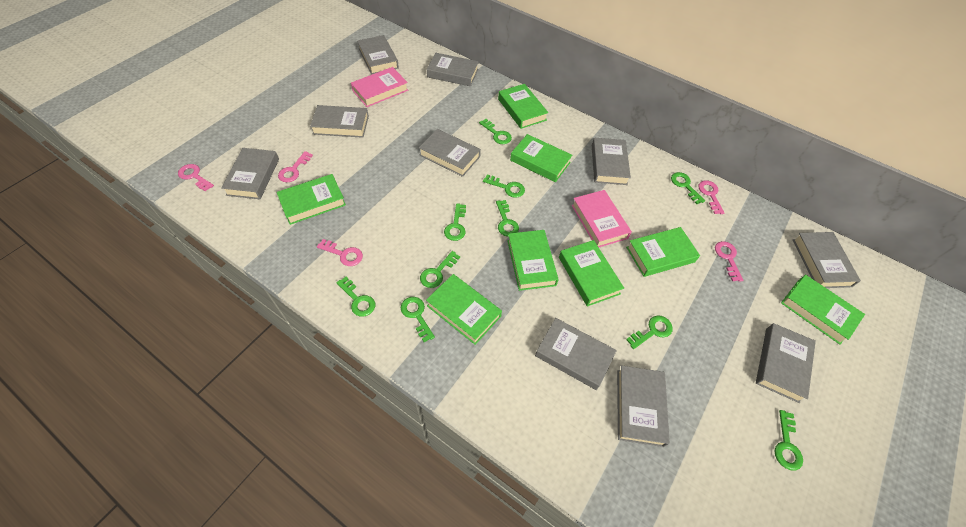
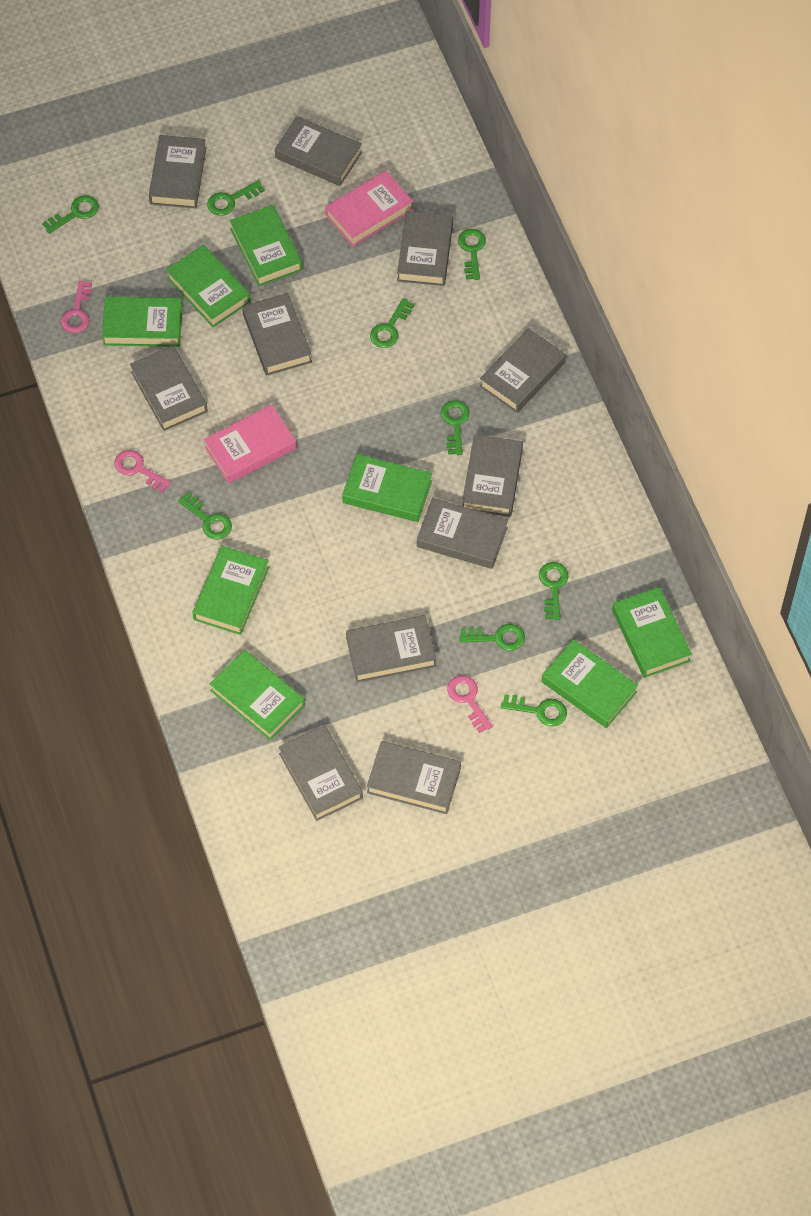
green key: 10 -> 9
grey book: 10 -> 11
pink key: 5 -> 3

